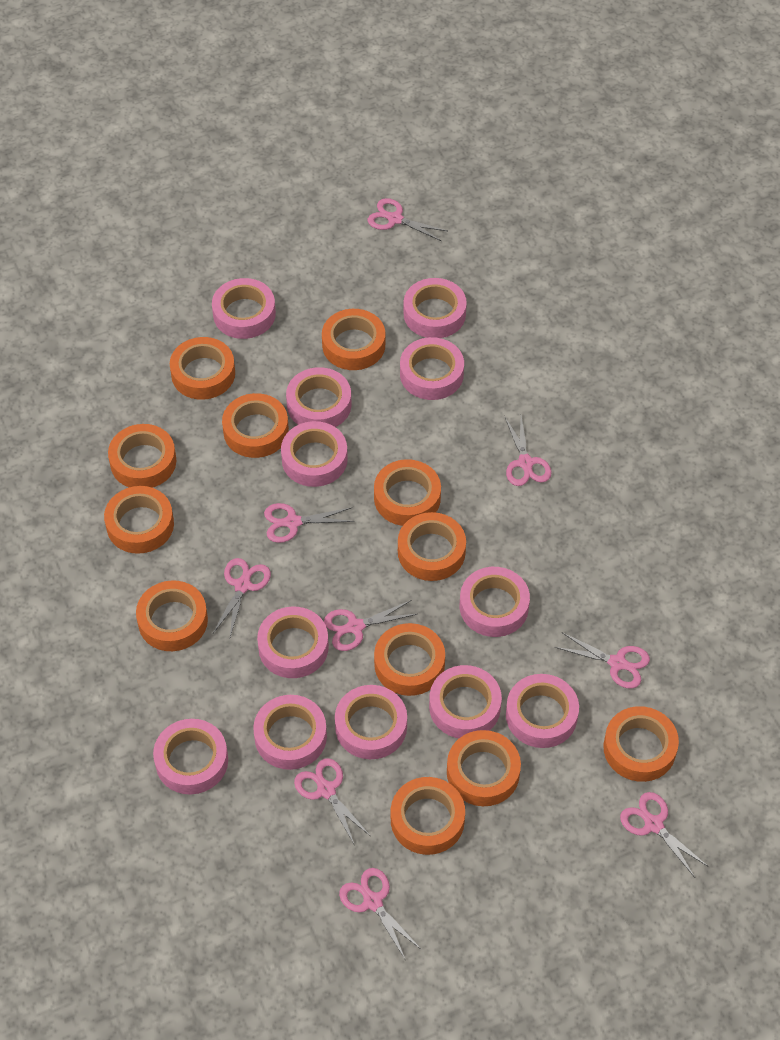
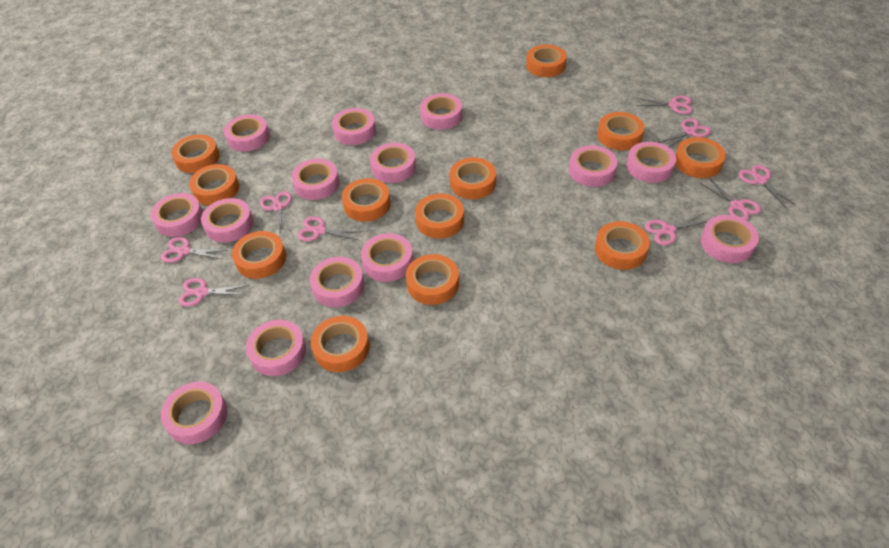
pink tape: 12 -> 14

